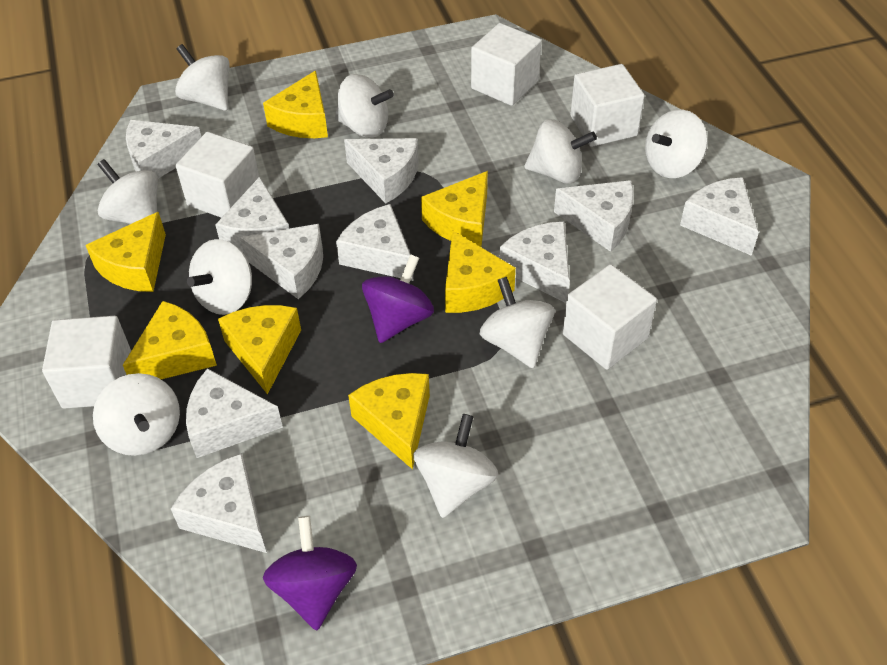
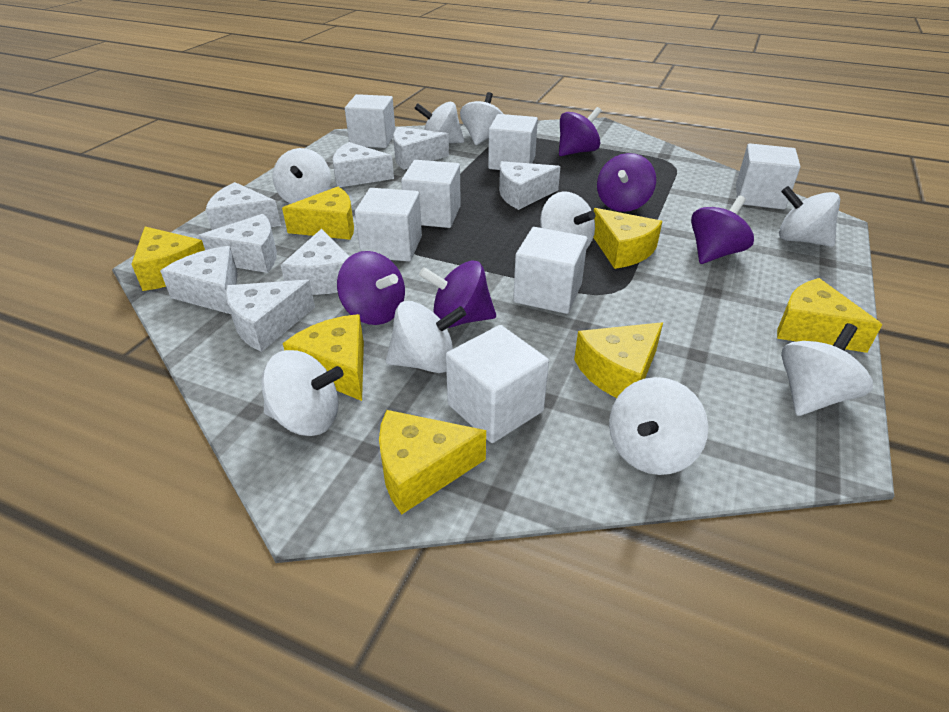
purple spinning top: 2 -> 5
white cheese: 10 -> 8
white cube: 5 -> 7

